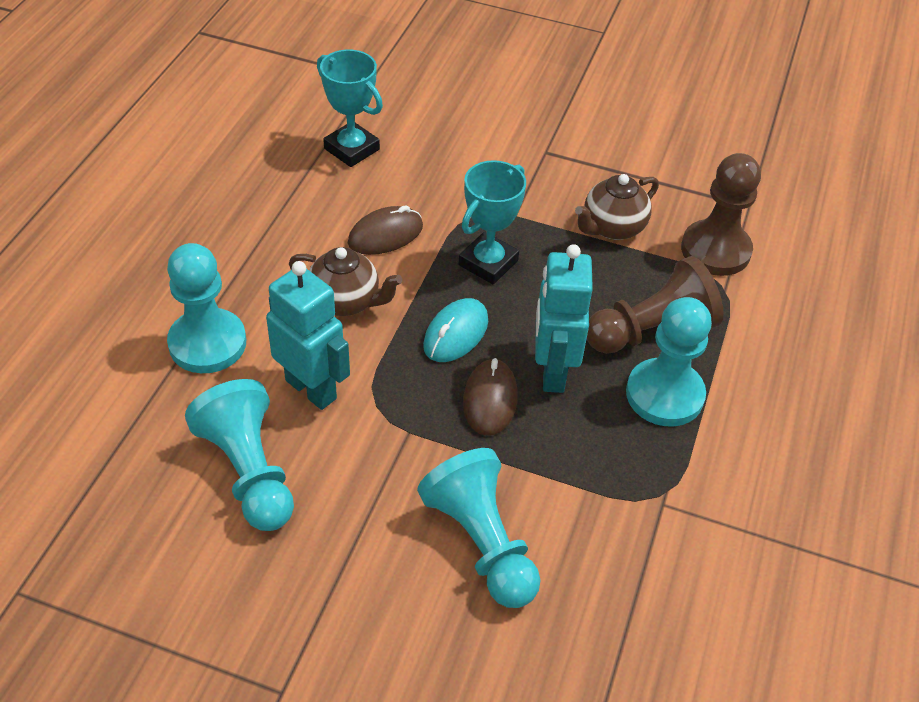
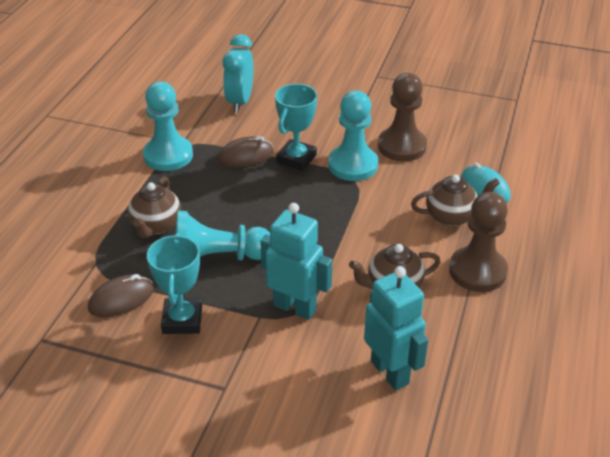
brown teapot: 2 -> 3
turquoise clock: 0 -> 1
turquoise pawn: 4 -> 3

